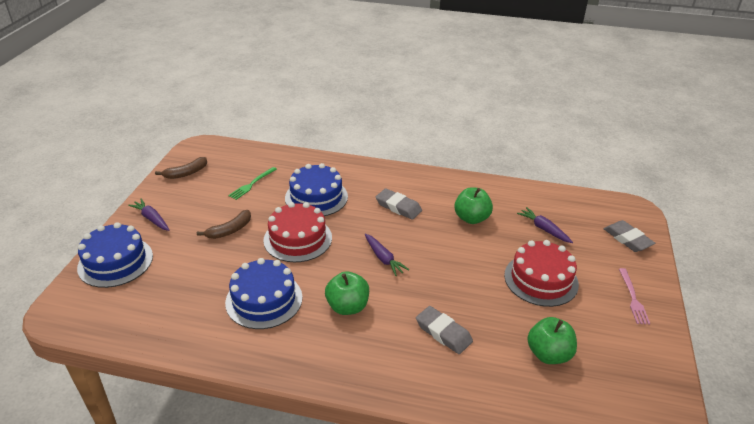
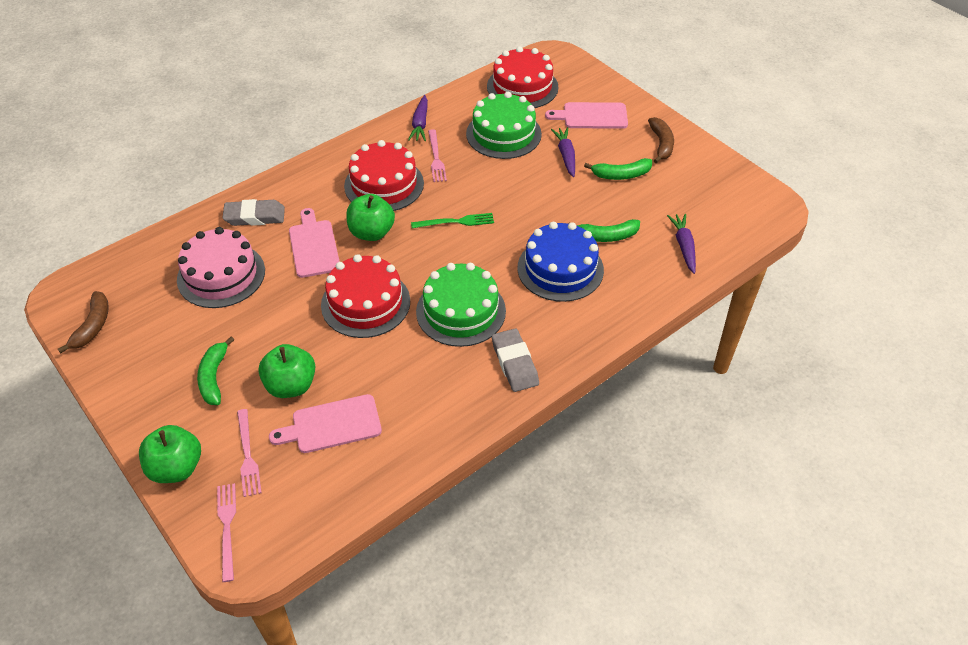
blue cake: 3 -> 1
green banana: 0 -> 3
green cake: 0 -> 2
grey eraser: 3 -> 2
pink cake: 0 -> 1
pink cutting board: 0 -> 3
pink fork: 1 -> 3
red cake: 2 -> 3

